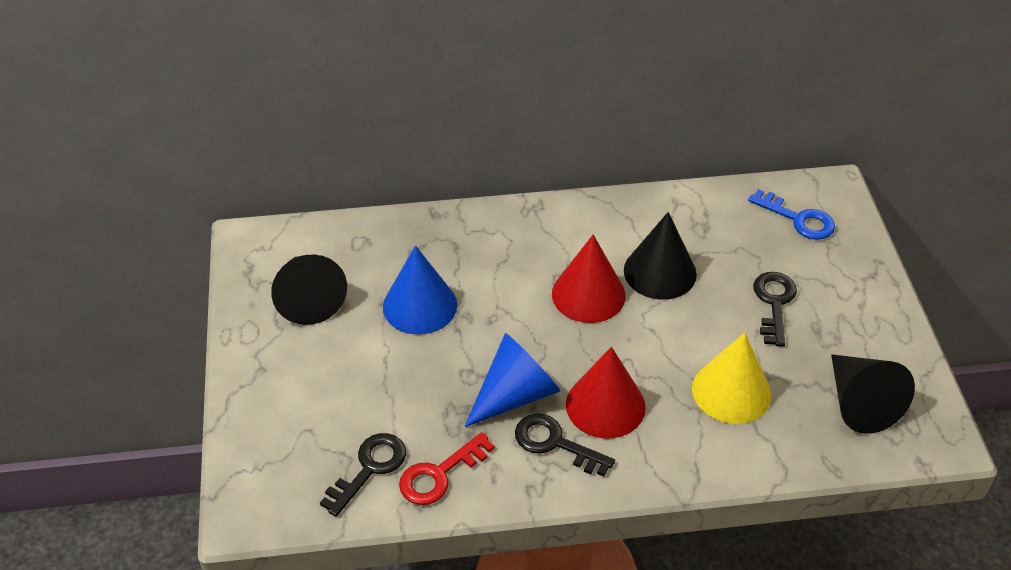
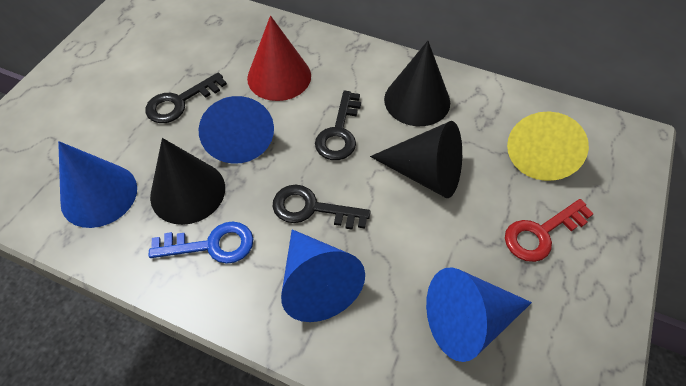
blue cone: 2 -> 4
red cone: 2 -> 1

